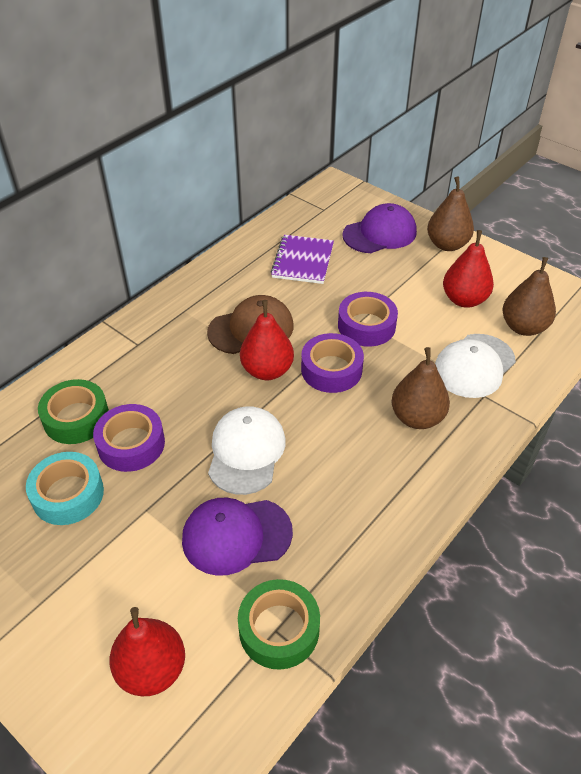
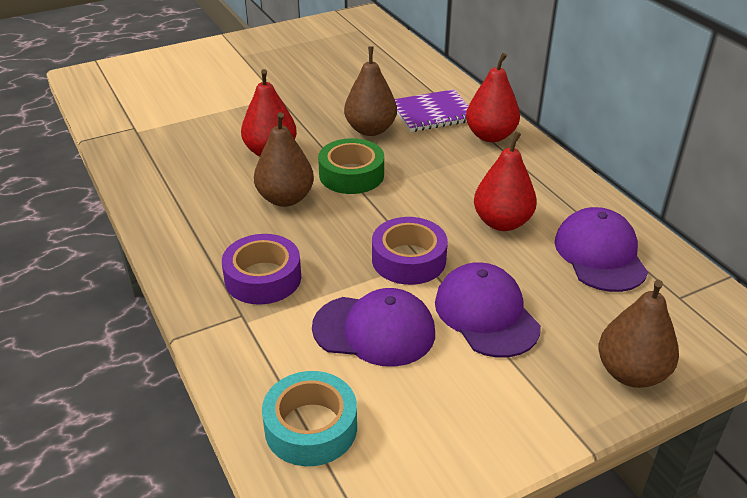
brown cap: 1 -> 0
green tape: 2 -> 1
purple cap: 2 -> 3
purple tape: 3 -> 2
white cap: 2 -> 0

